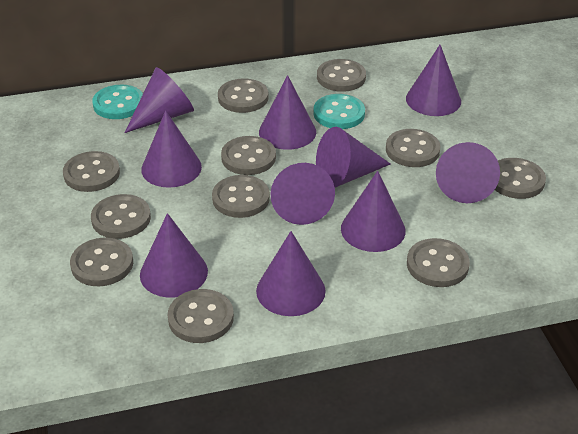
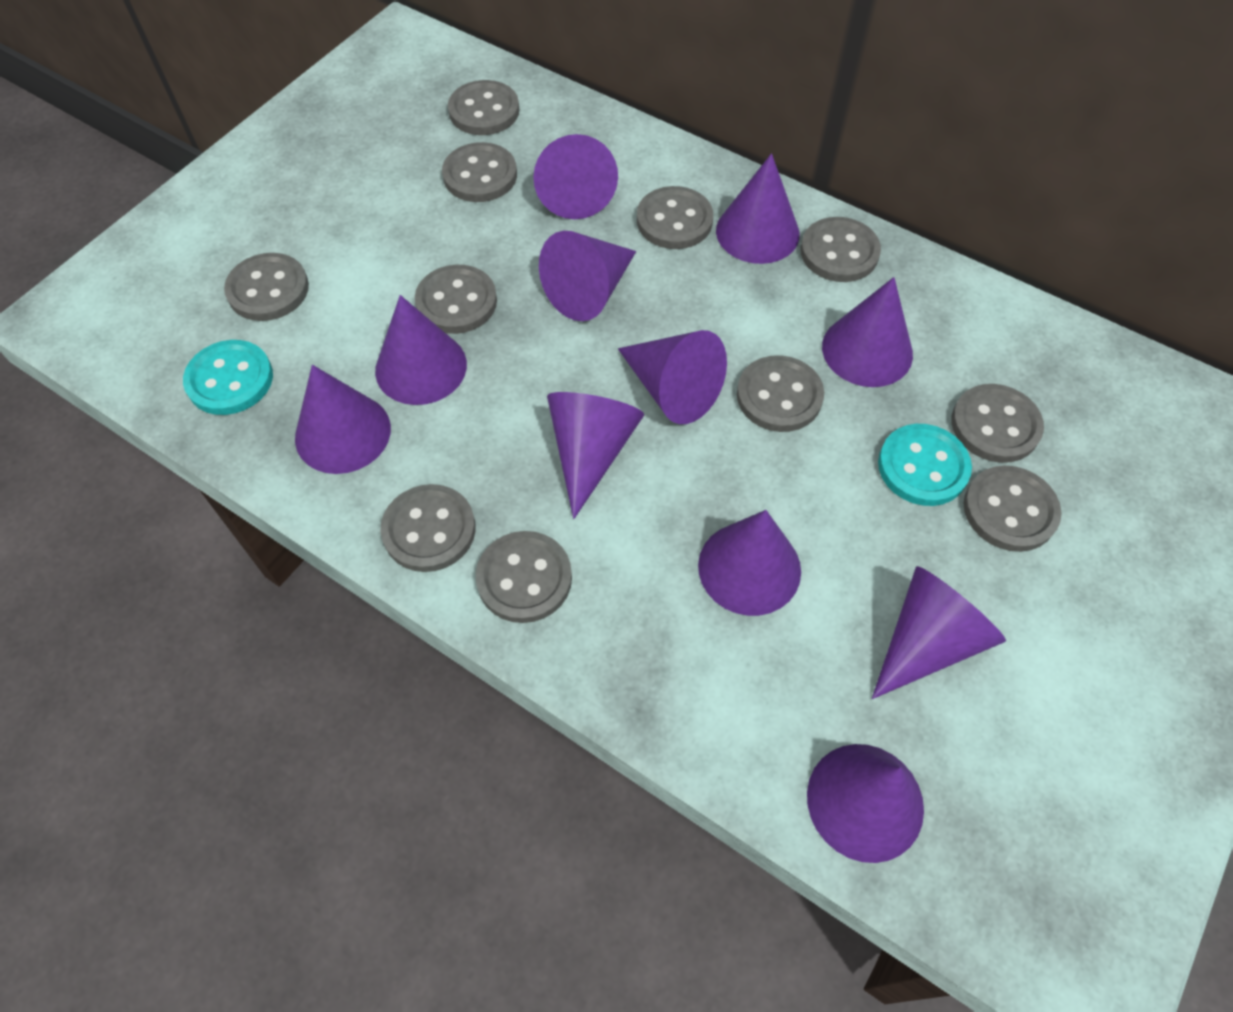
purple cone: 10 -> 11

